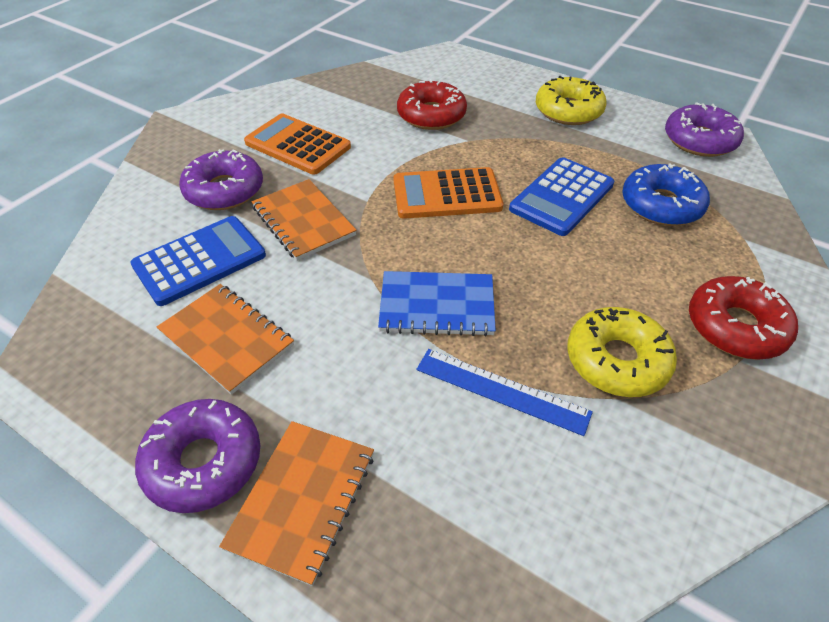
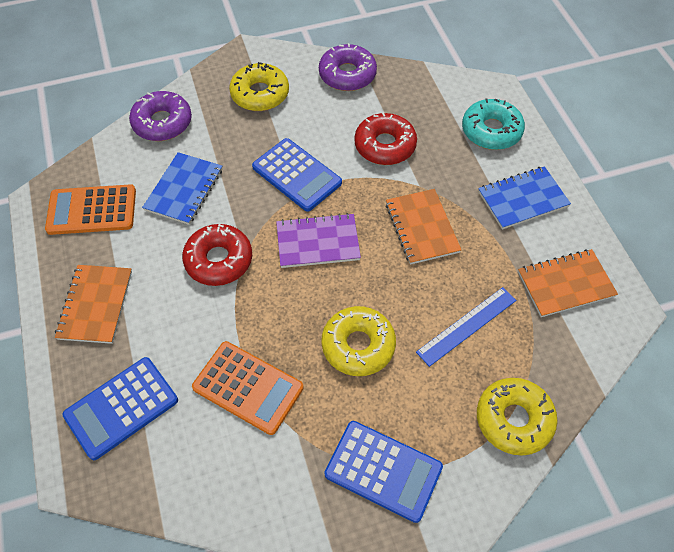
blue calculator: 2 -> 3
blue donut: 1 -> 0
blue notebook: 1 -> 2
purple donut: 3 -> 2
purple notebook: 0 -> 1
turquoise donut: 0 -> 1
yellow donut: 2 -> 3

